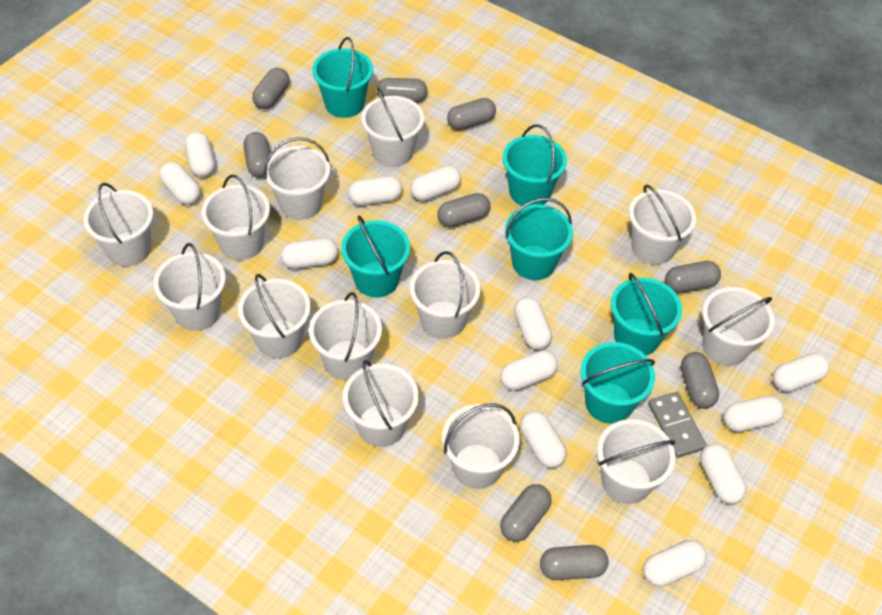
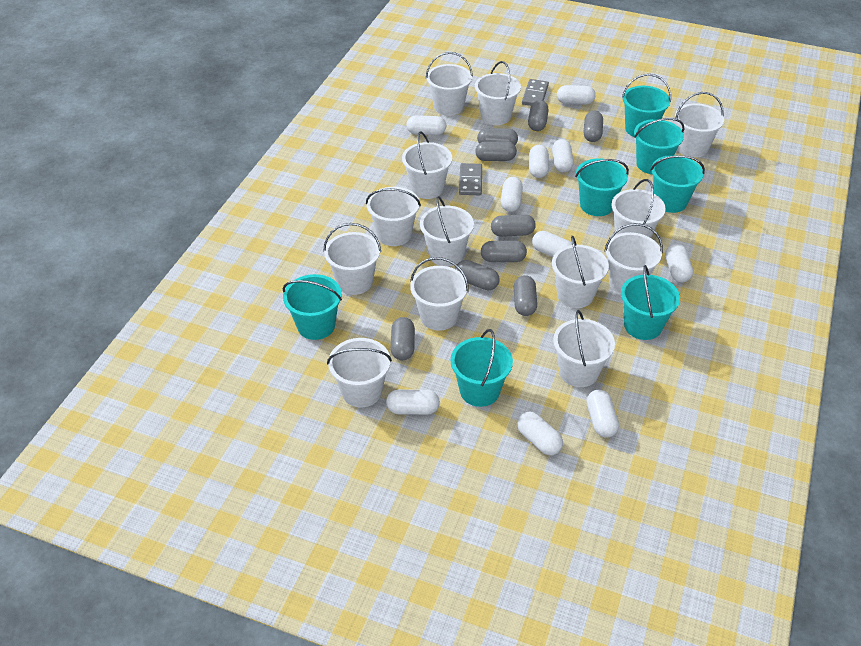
grey domino: 1 -> 2
turquoise bucket: 6 -> 7
white capsule: 12 -> 10

